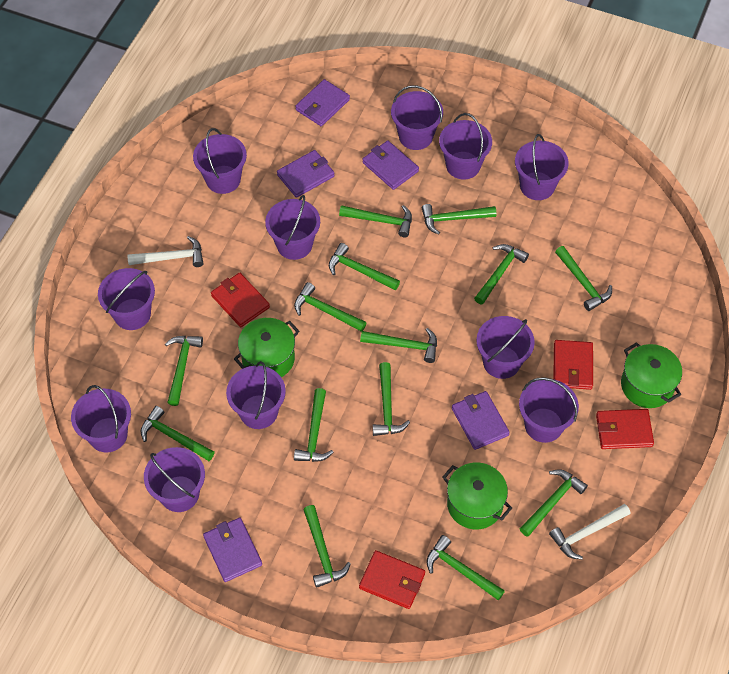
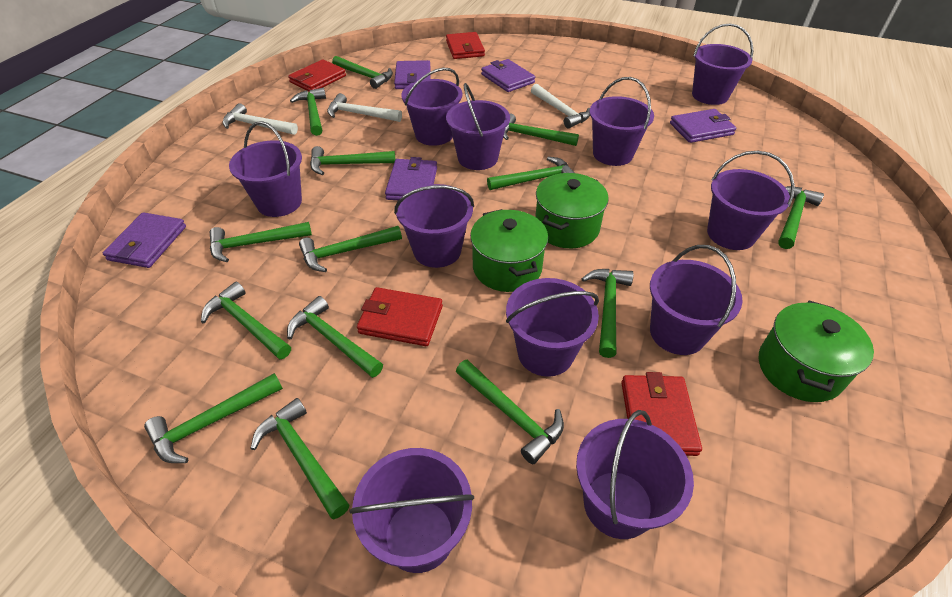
white hammer: 2 -> 3

